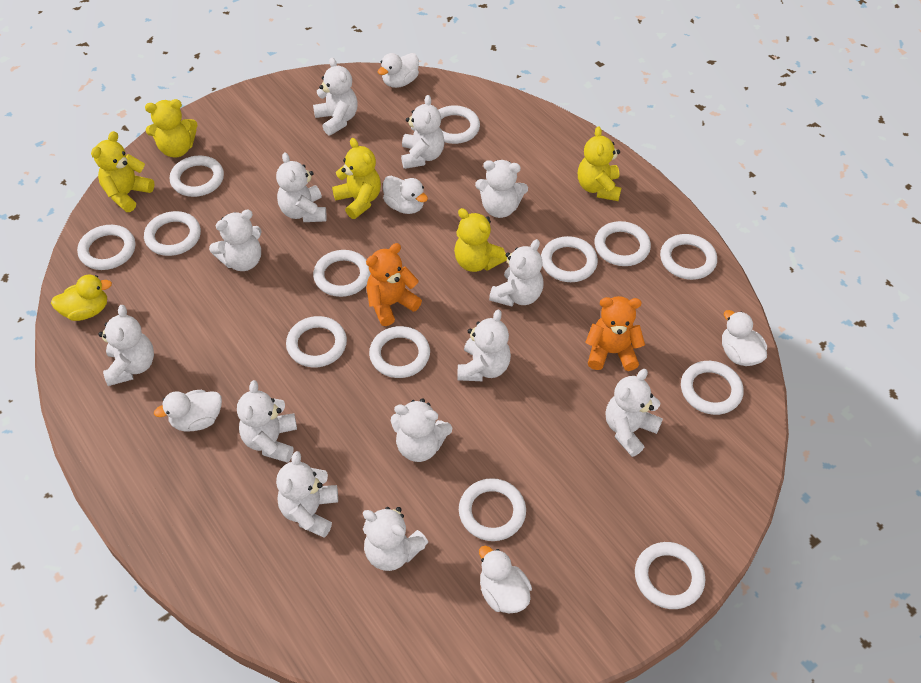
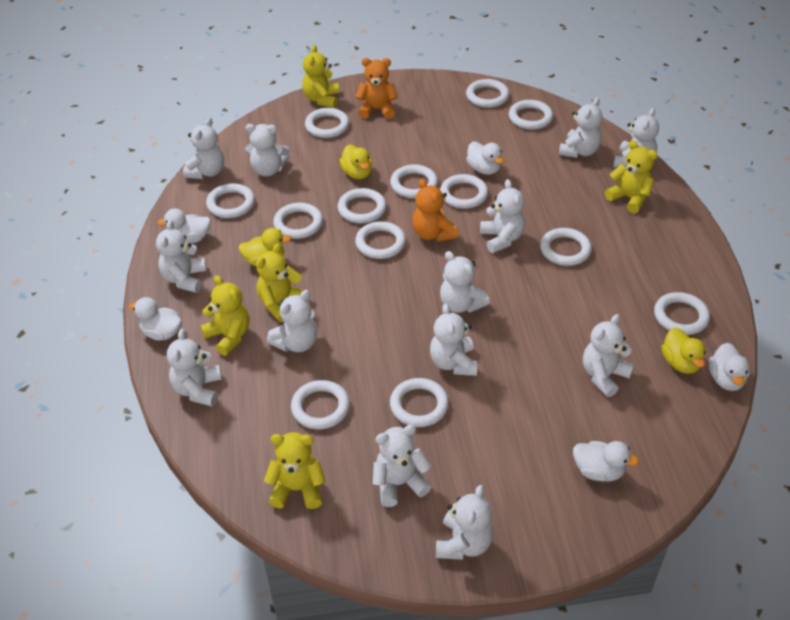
yellow duck: 1 -> 3

